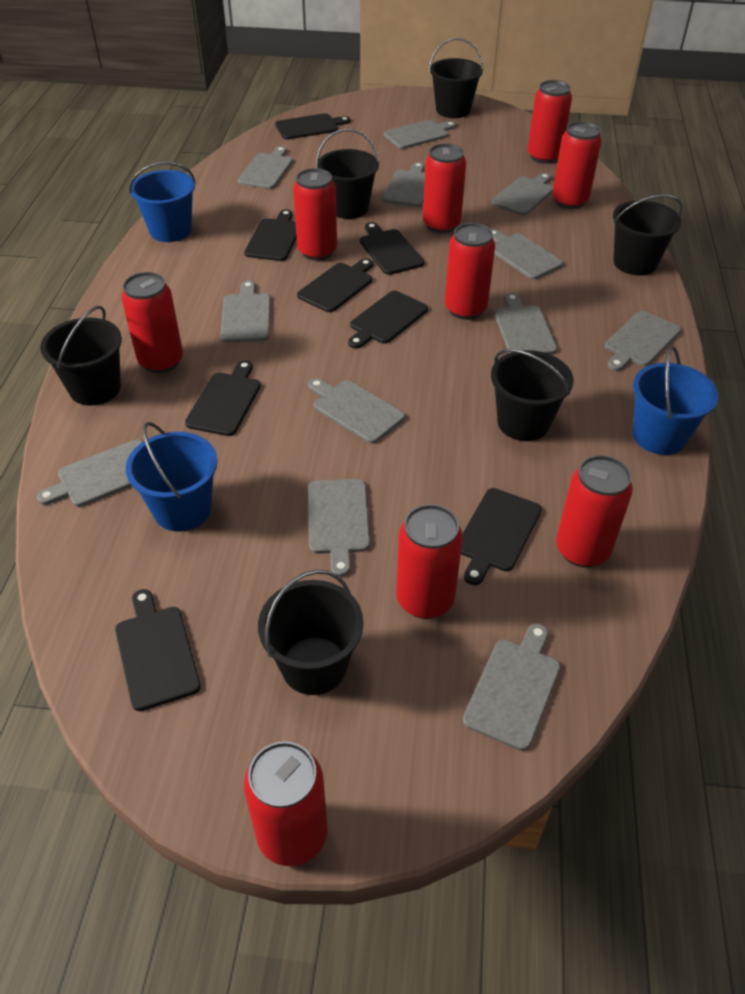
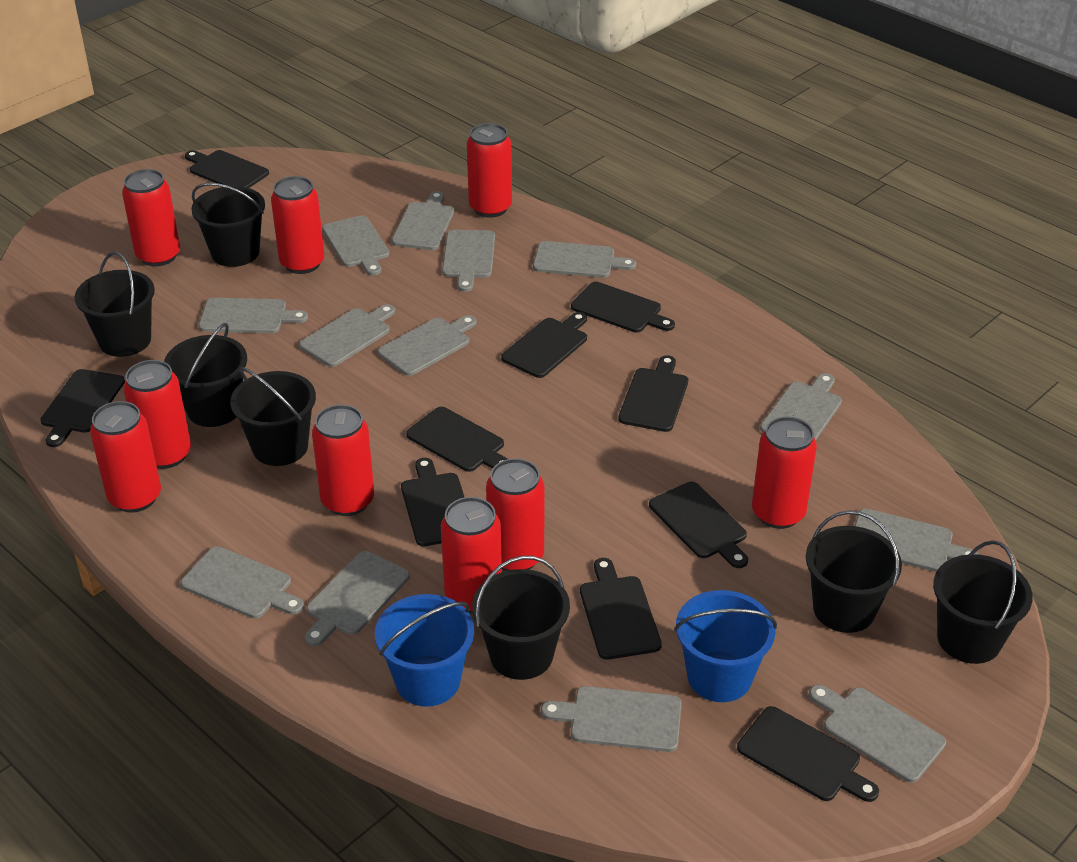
black bucket: 6 -> 7
black cutting board: 8 -> 10
blue bucket: 3 -> 2
grey cutting board: 12 -> 13

